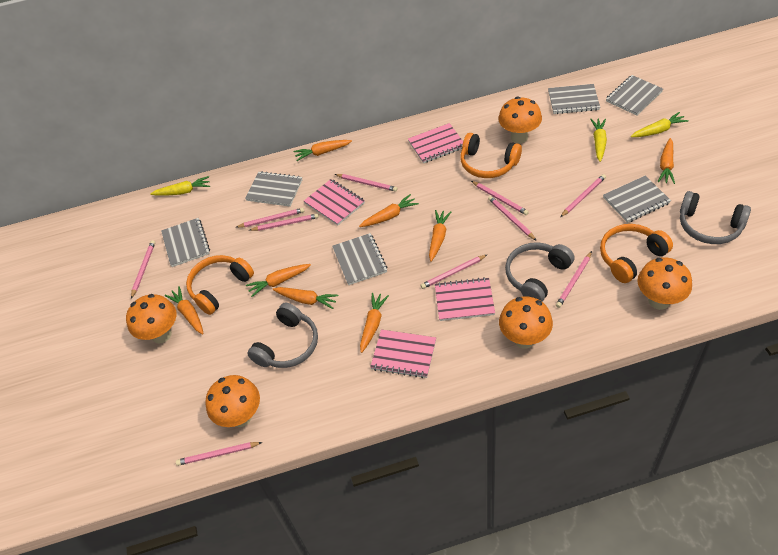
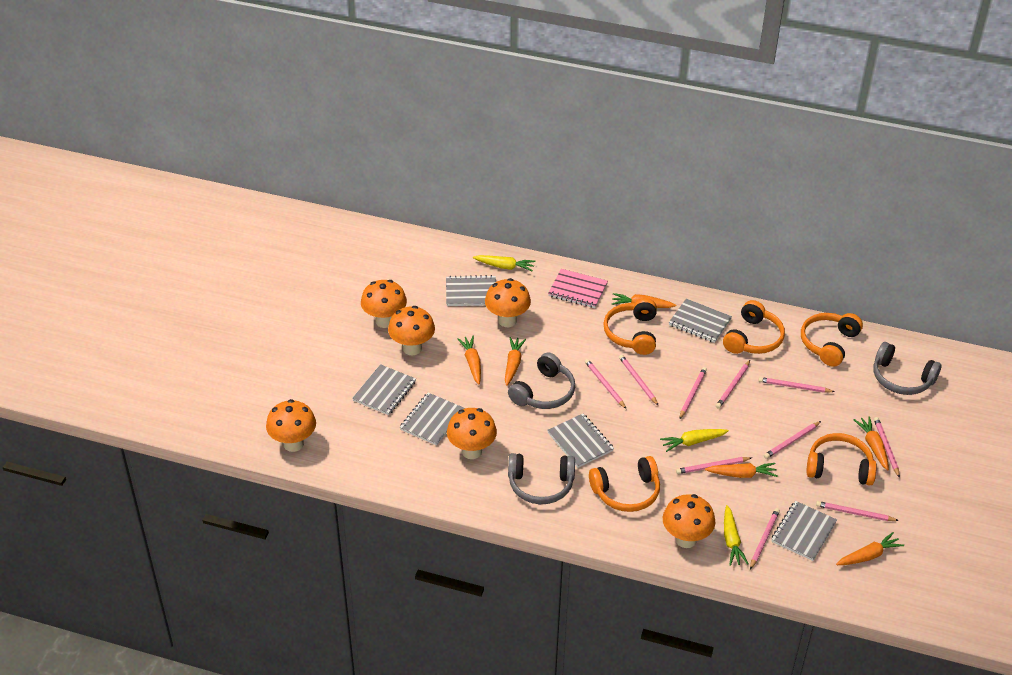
orange carrot: 8 -> 6
orange headphones: 3 -> 5
orange mushroom: 5 -> 6
pink notebook: 4 -> 1

